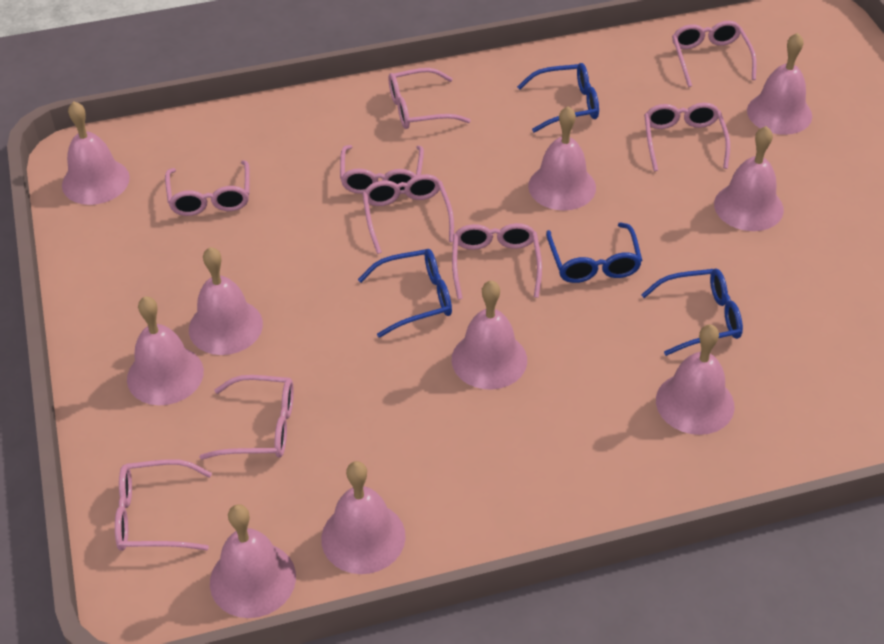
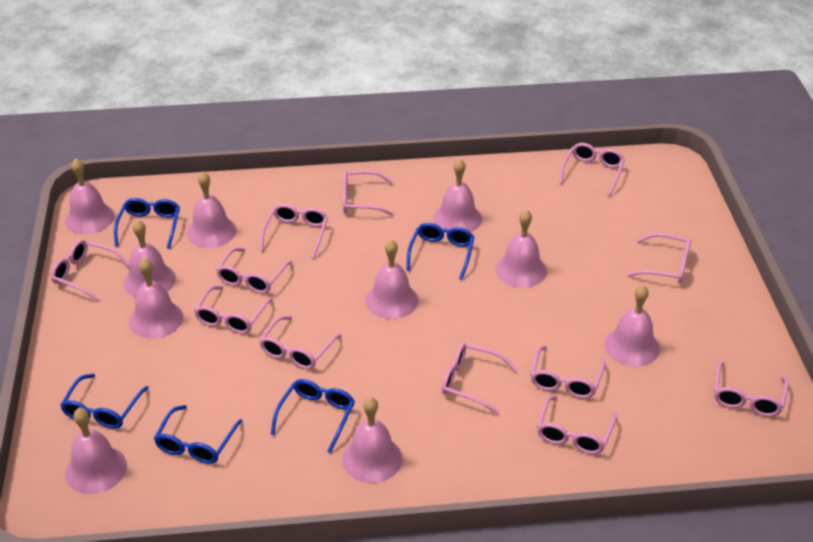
blue glasses: 4 -> 5
pink glasses: 9 -> 12

